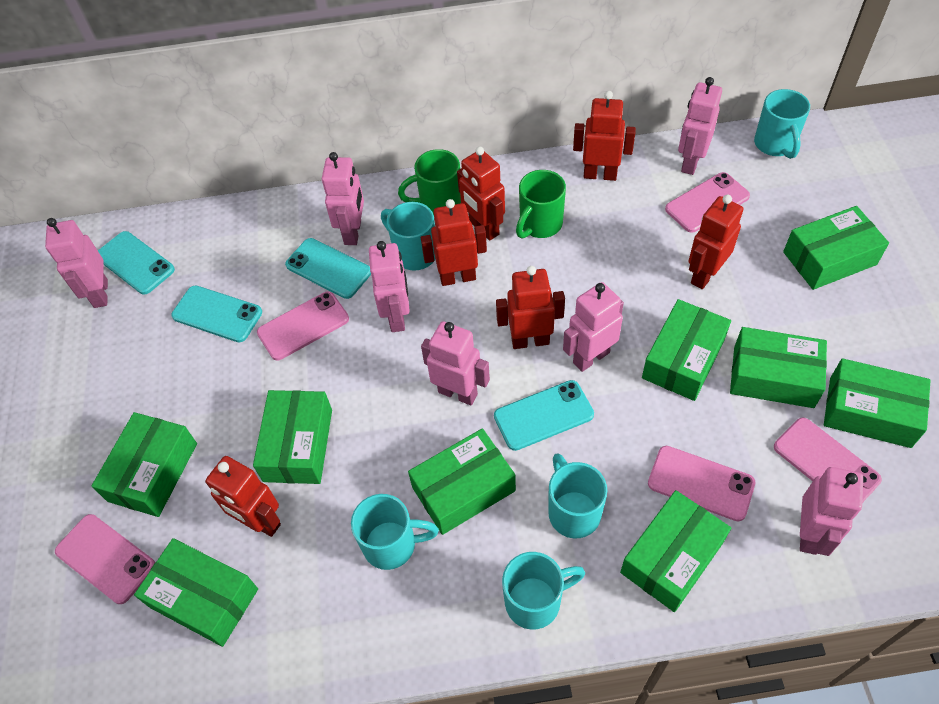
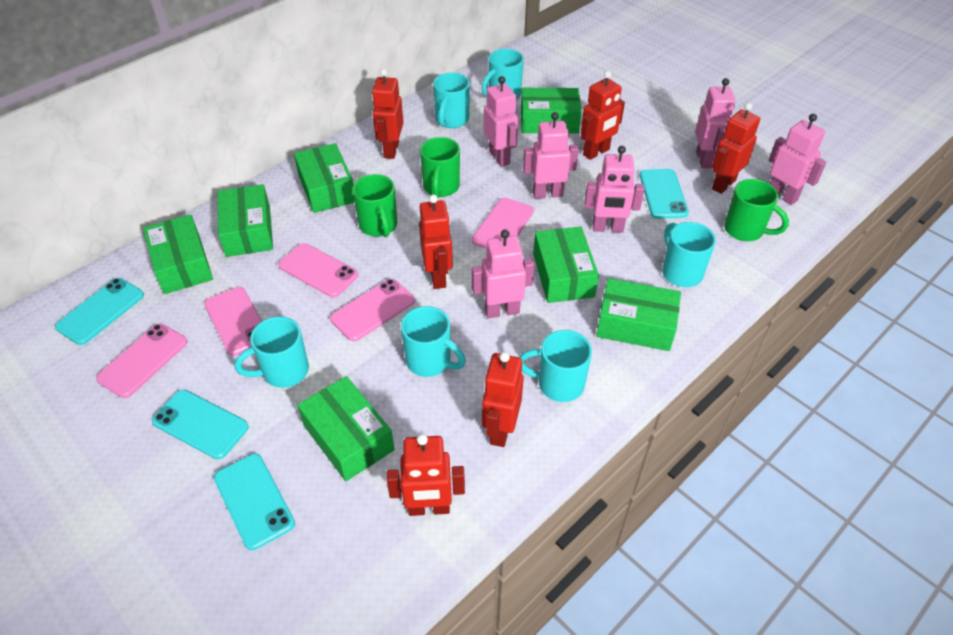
green box: 9 -> 7
green mug: 2 -> 3
pink robot: 7 -> 6
turquoise mug: 5 -> 6

